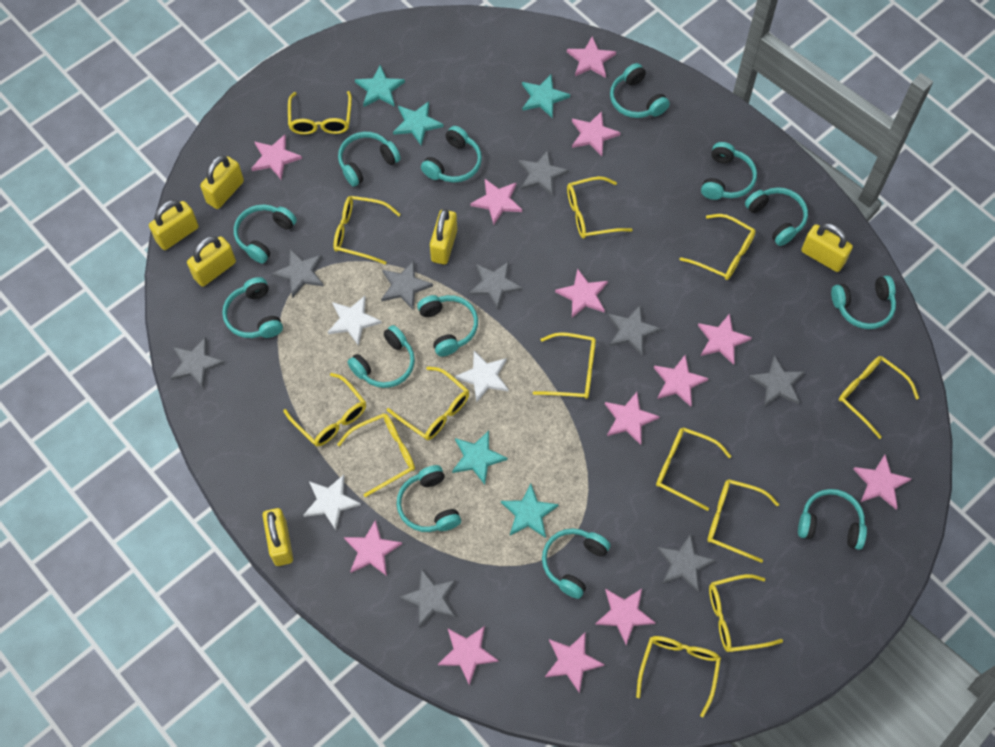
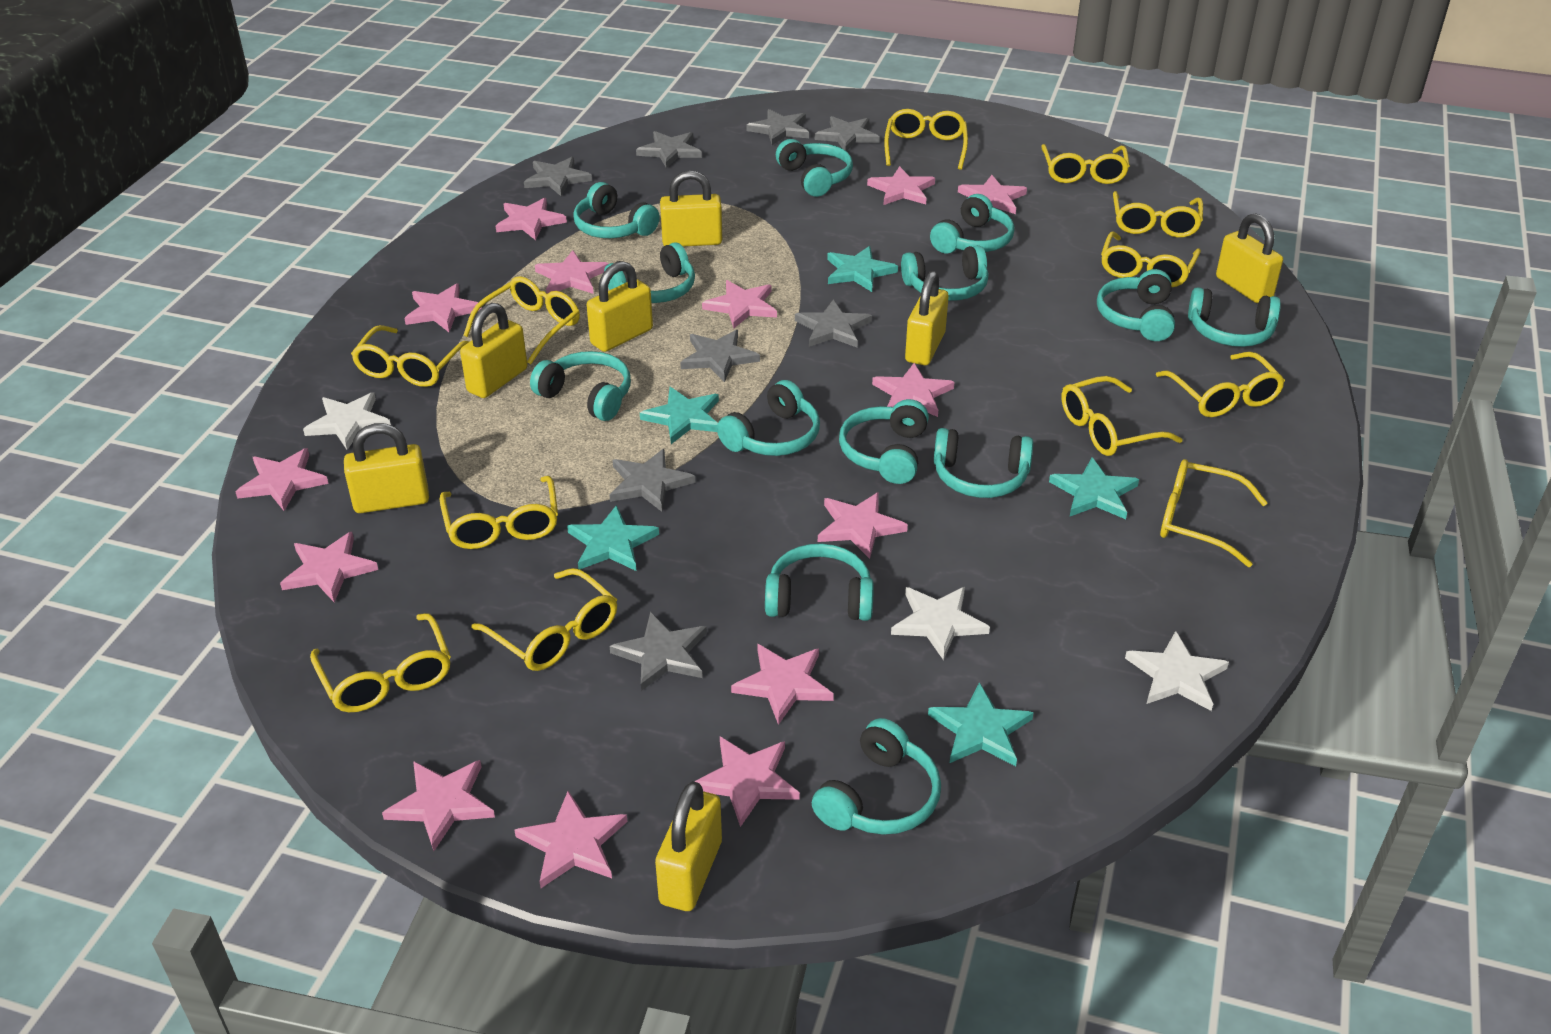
grey star: 9 -> 8
pink star: 13 -> 14
yellow glasses: 13 -> 12
yellow padlock: 6 -> 7

